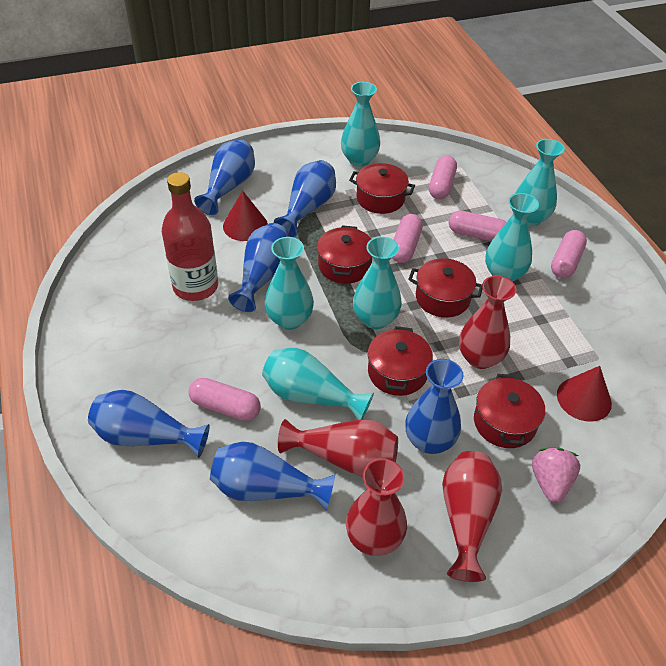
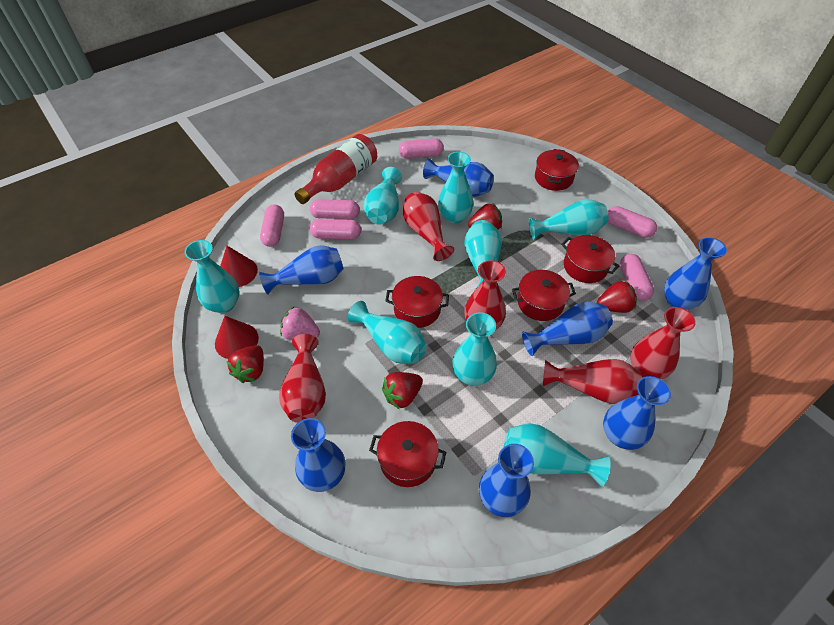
blue vase: 6 -> 7
pink capsule: 5 -> 6
red strawberry: 0 -> 4
red vase: 4 -> 5
turquoise vase: 6 -> 8

